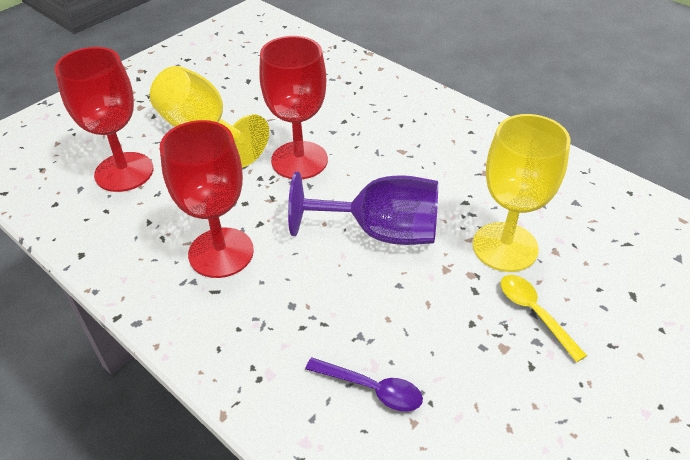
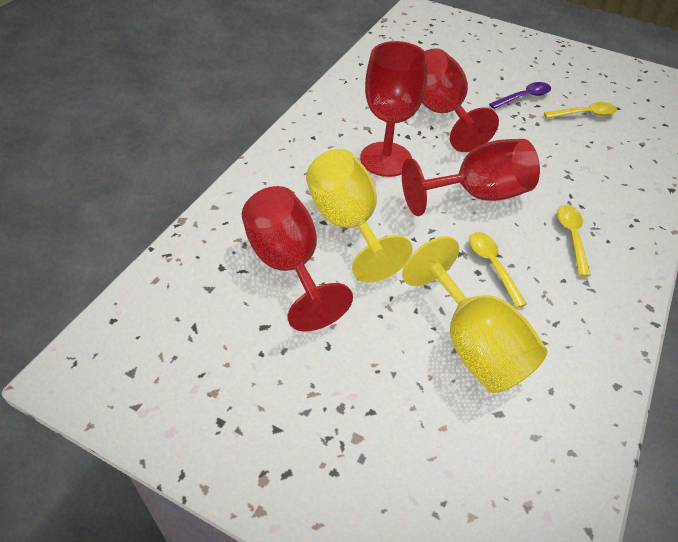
purple goblet: 1 -> 0
red goblet: 3 -> 4
yellow spoon: 1 -> 3

